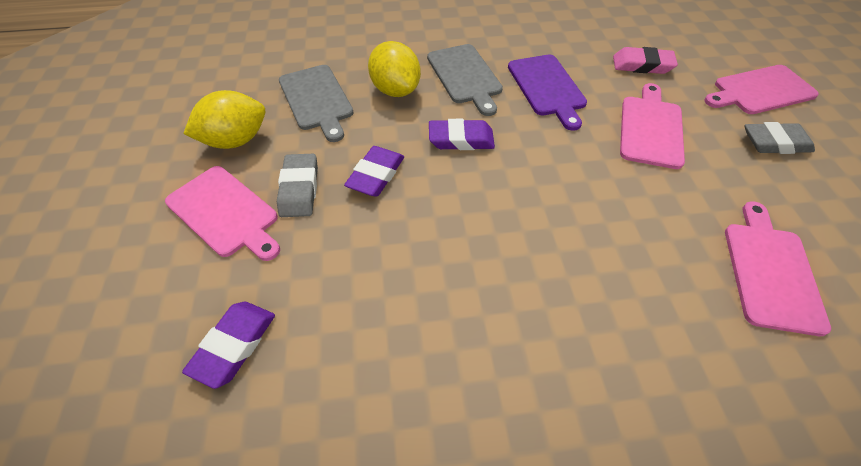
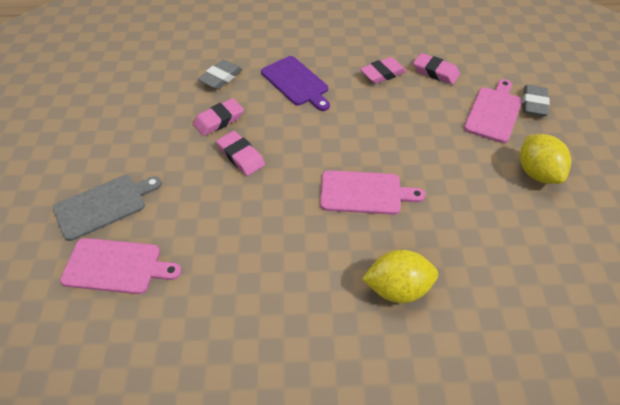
grey cutting board: 2 -> 1
pink cutting board: 4 -> 3
pink eraser: 1 -> 4
purple eraser: 3 -> 0

